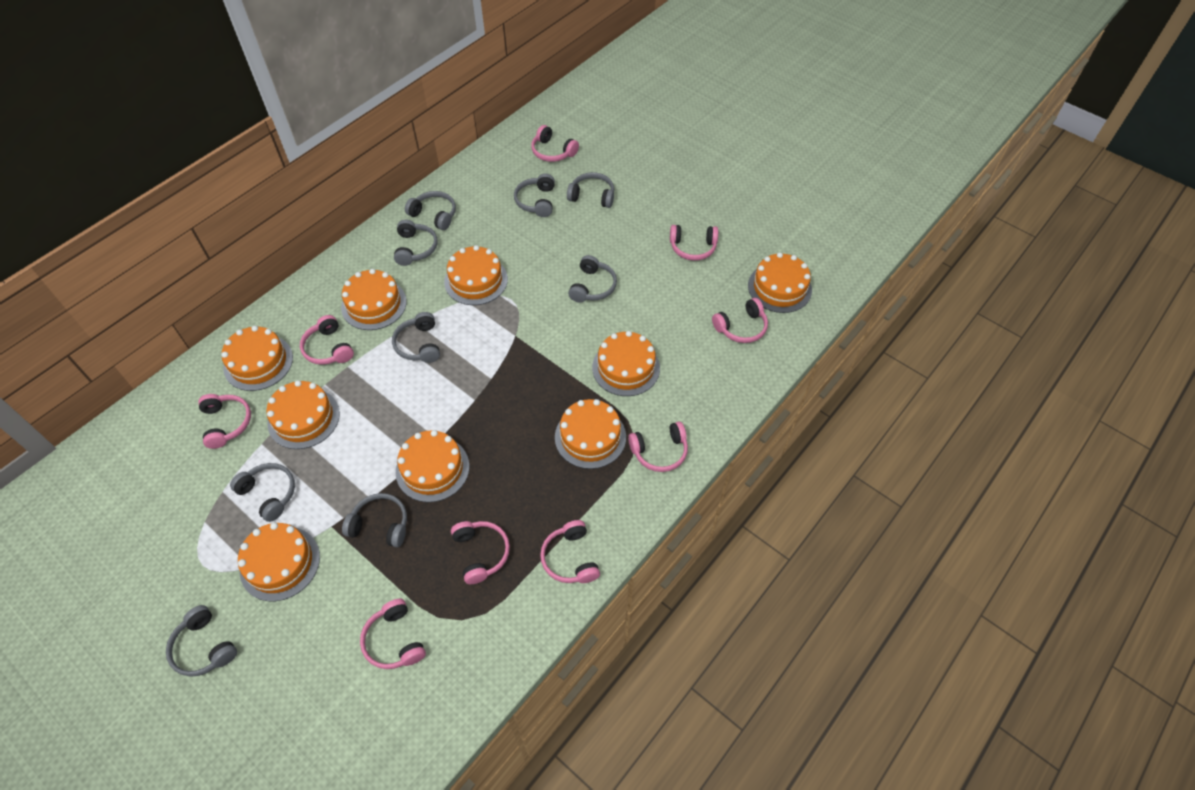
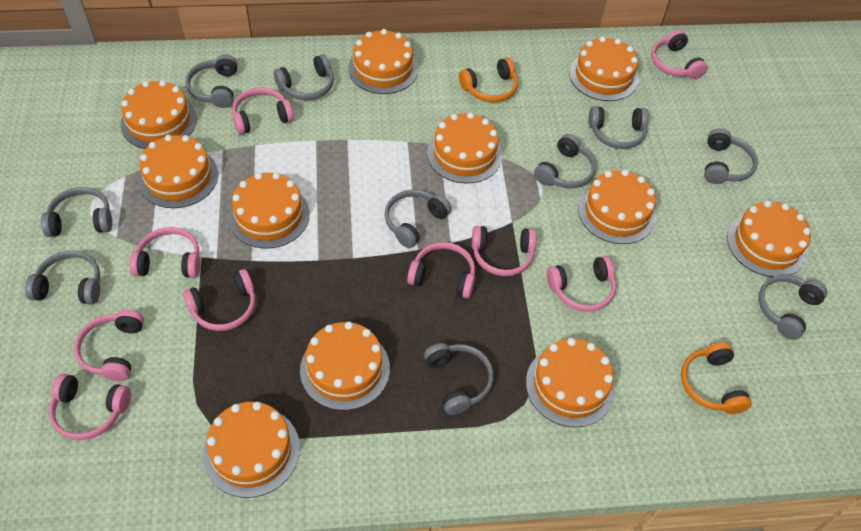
grey headphones: 9 -> 10
orange cake: 9 -> 11
orange headphones: 0 -> 2

